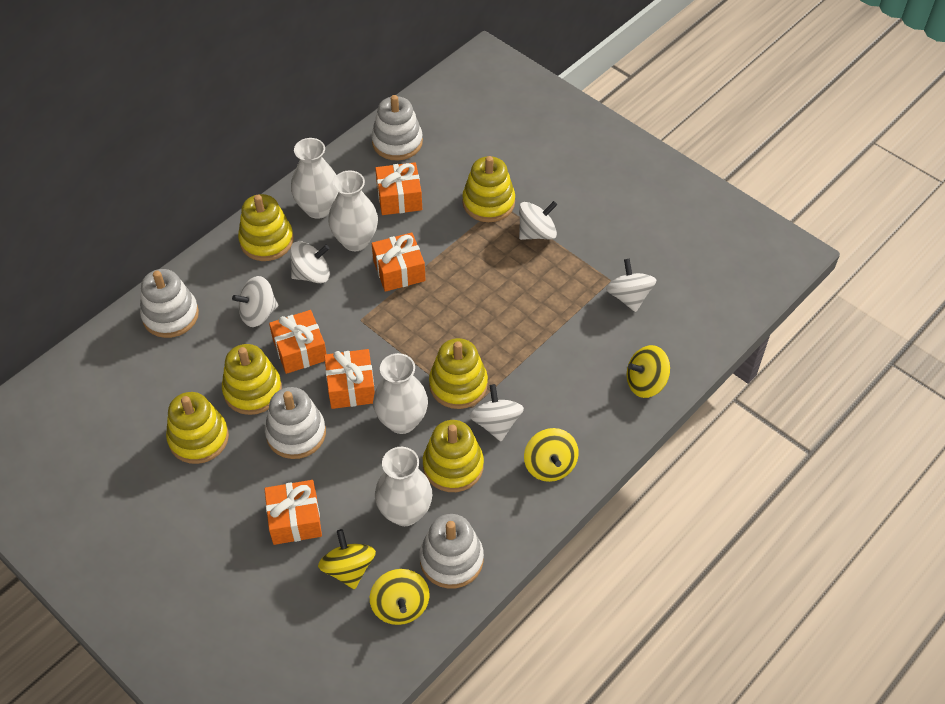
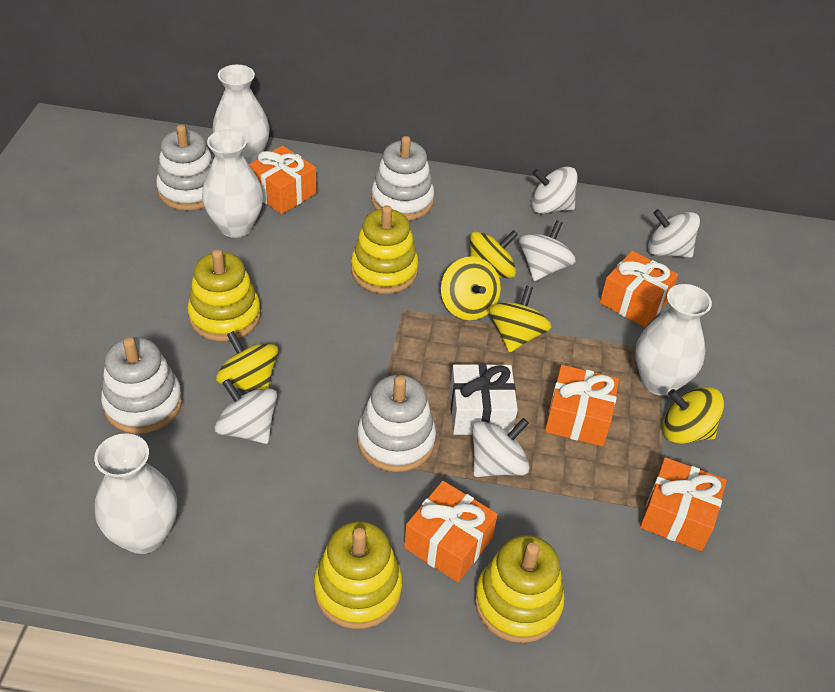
white gift: 0 -> 1
yellow spinning top: 4 -> 5
yellow stacking toy: 6 -> 4

